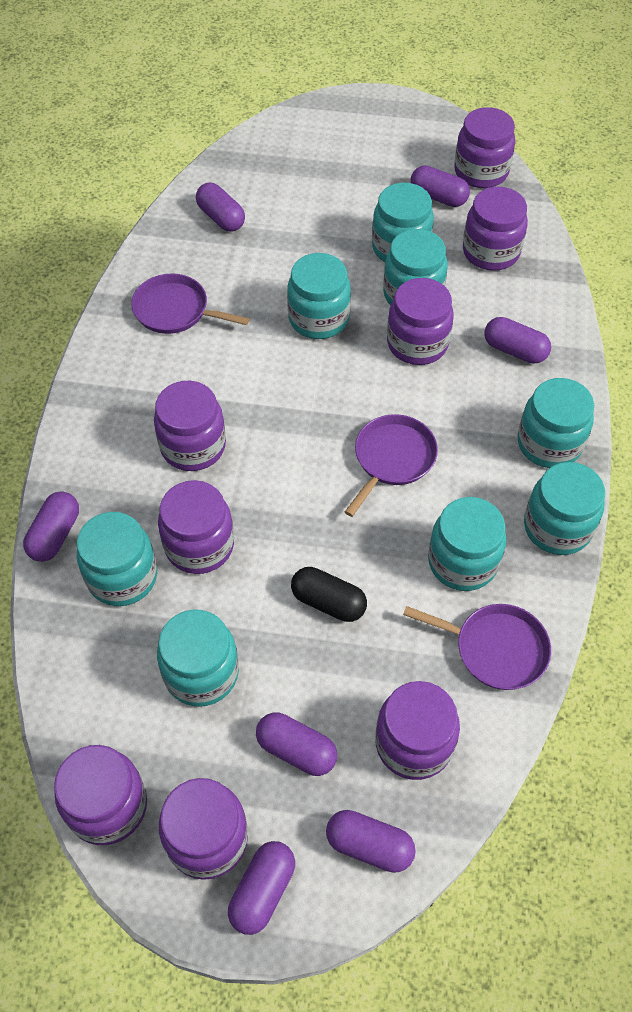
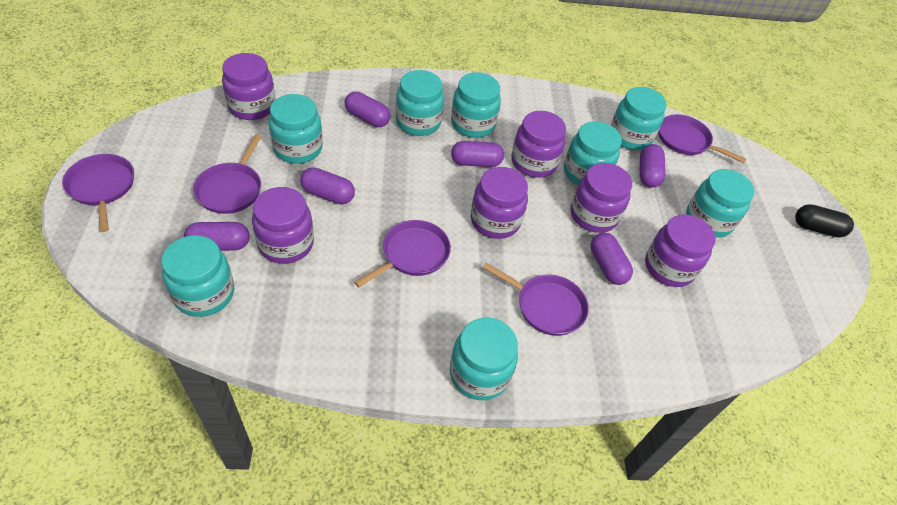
purple capsule: 7 -> 6
purple jar: 8 -> 6
purple pan: 3 -> 5

